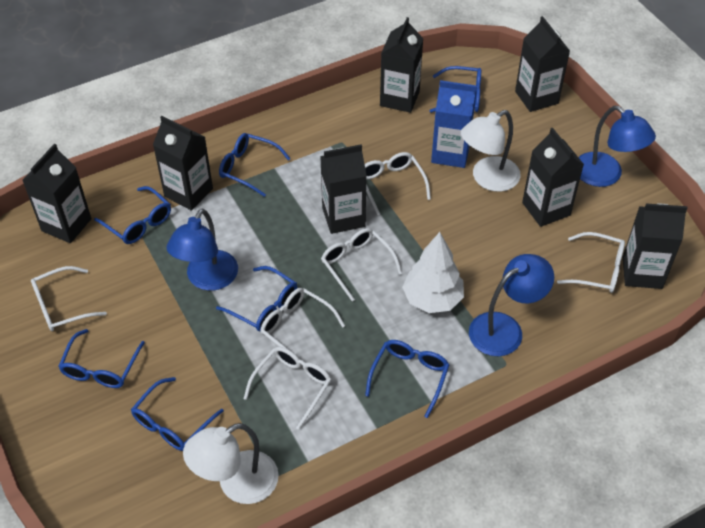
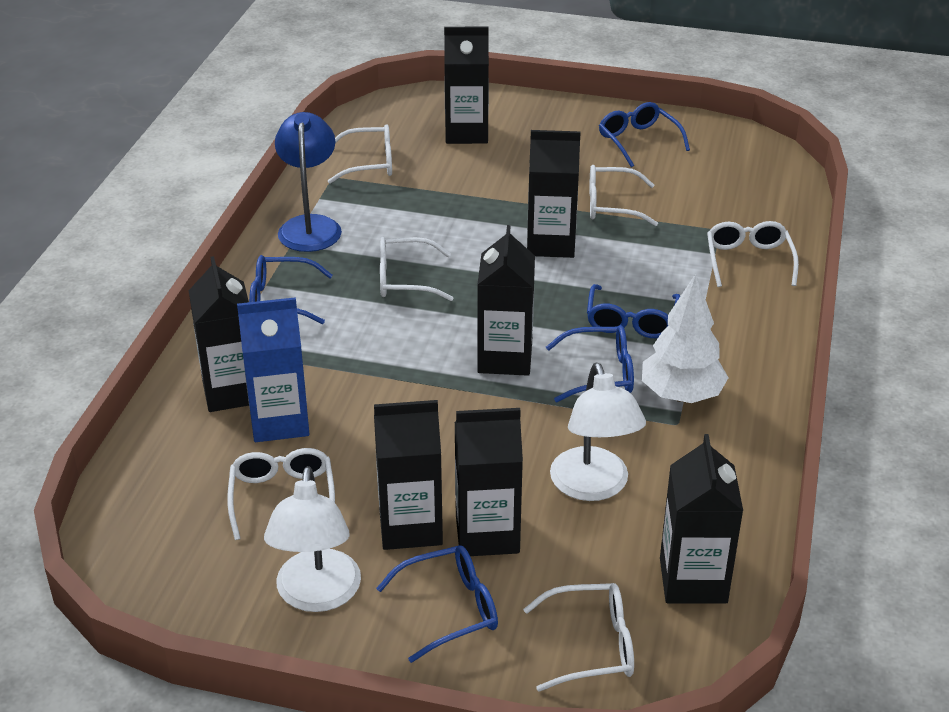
blue glasses: 7 -> 5
blue lamp: 3 -> 1

